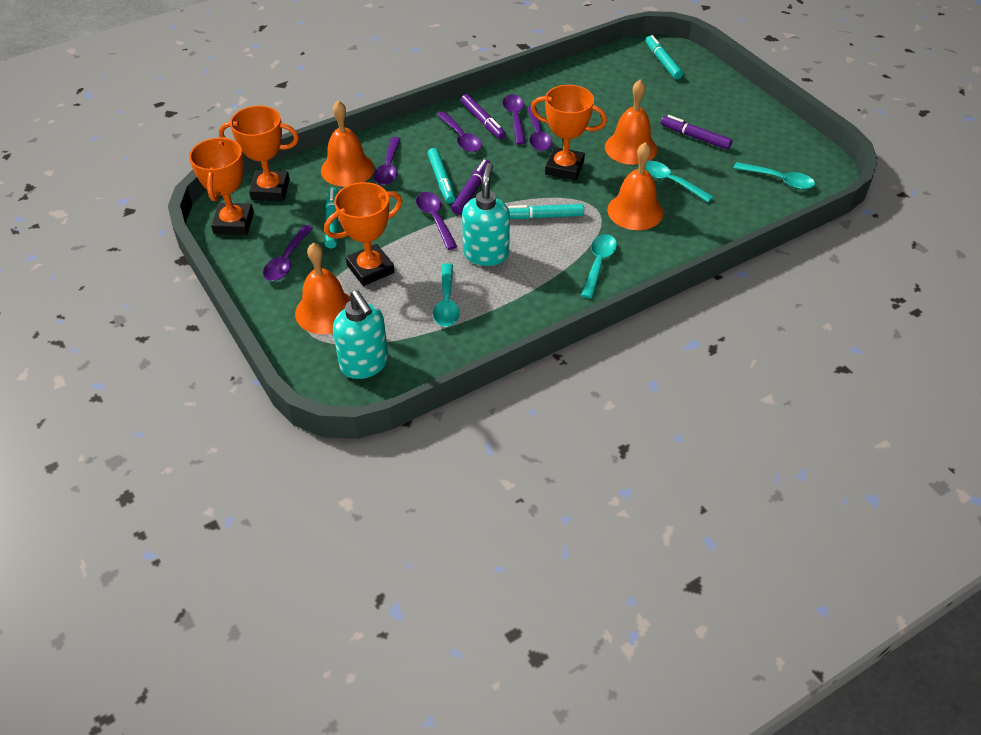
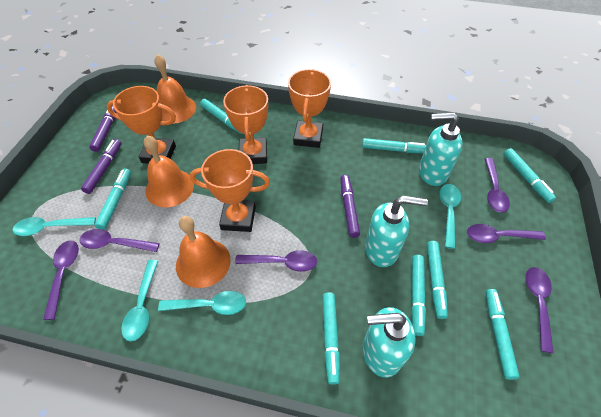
orange bell: 4 -> 3
turquoise marker: 4 -> 8
turquoise soap dispenser: 2 -> 3

